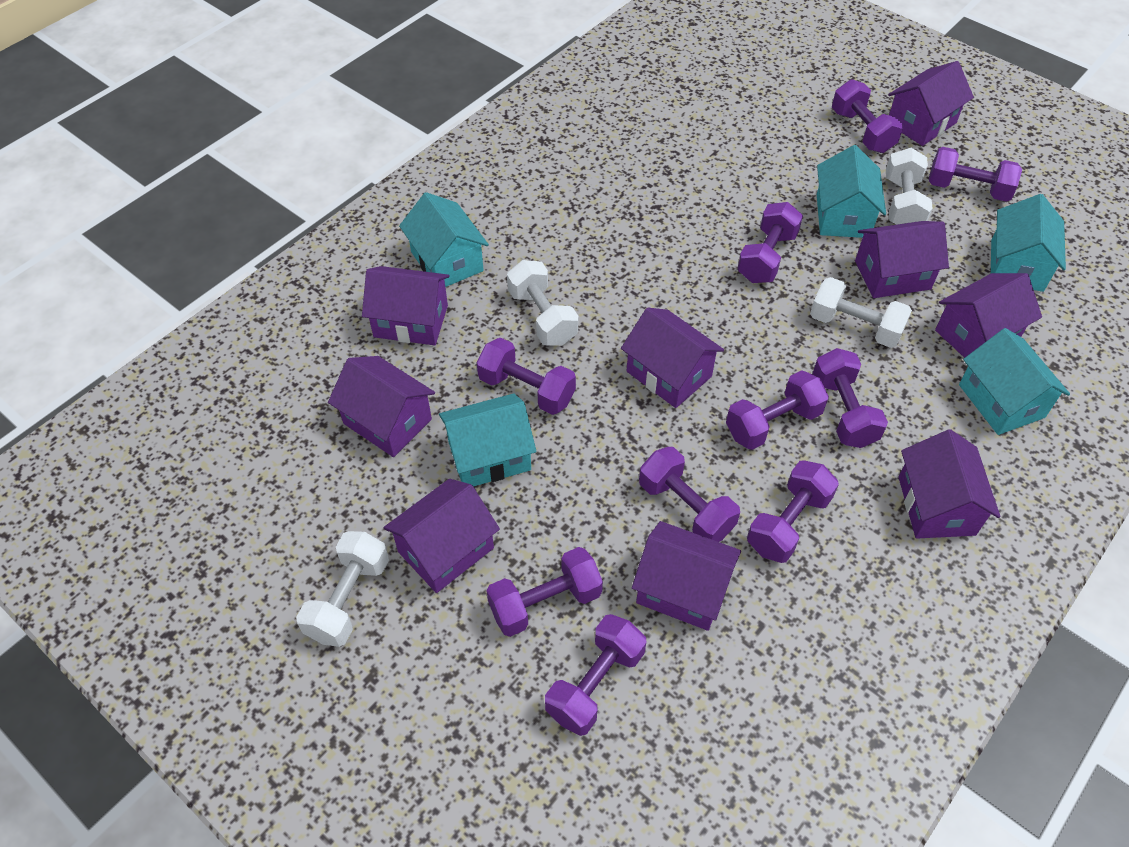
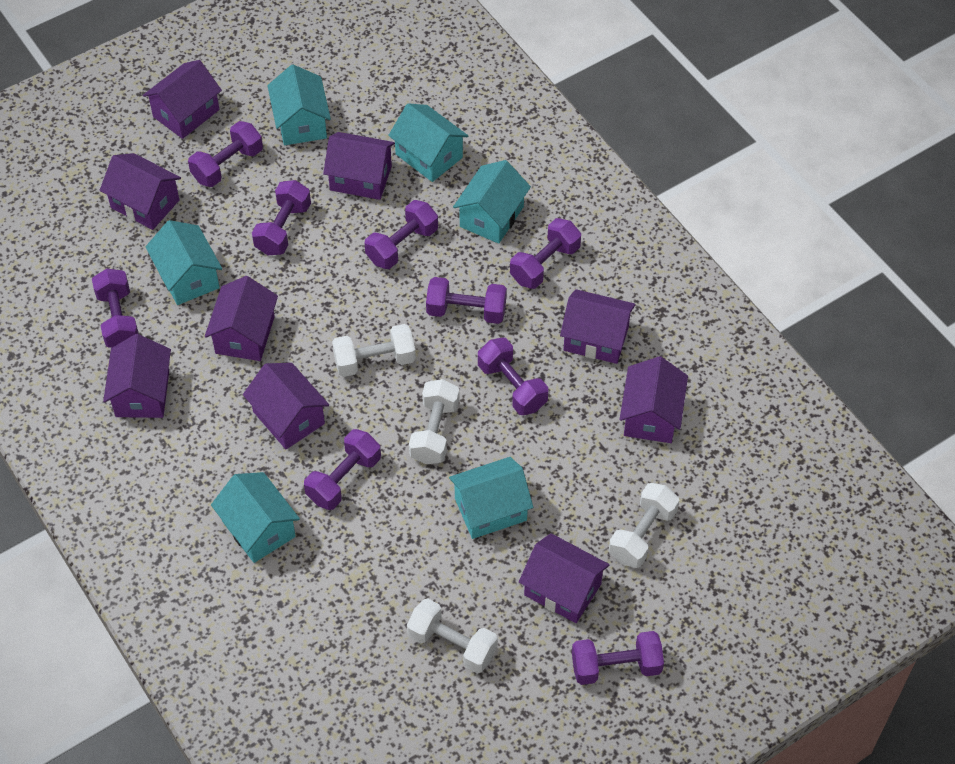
purple dumbbell: 10 -> 9
turquoise house: 5 -> 6

